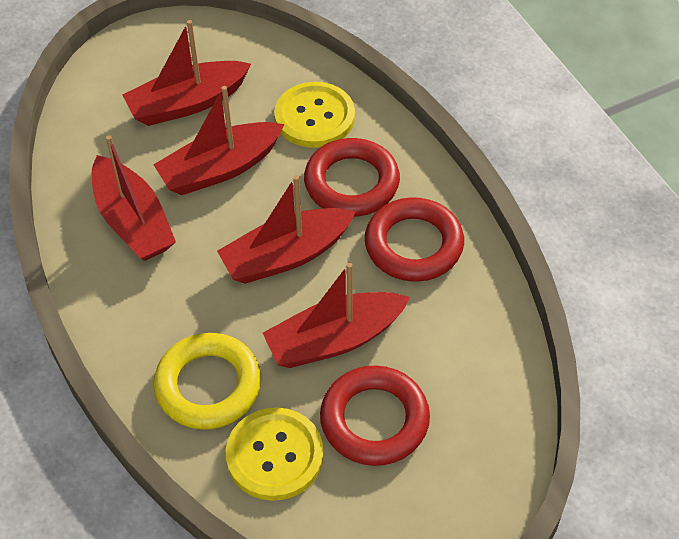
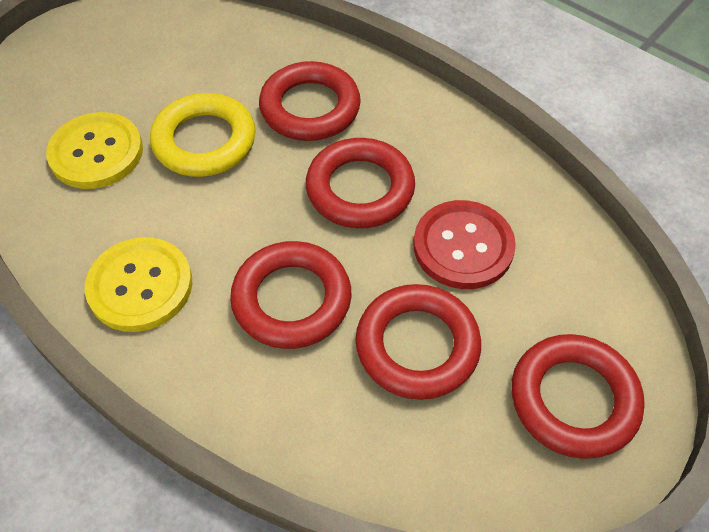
red boat: 5 -> 0
red button: 0 -> 1
red ring: 3 -> 5

